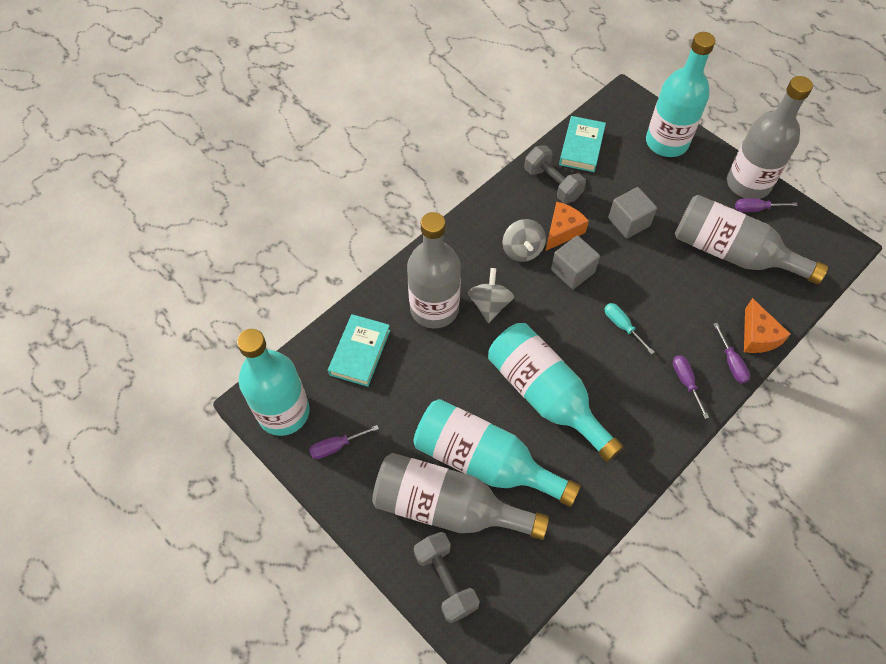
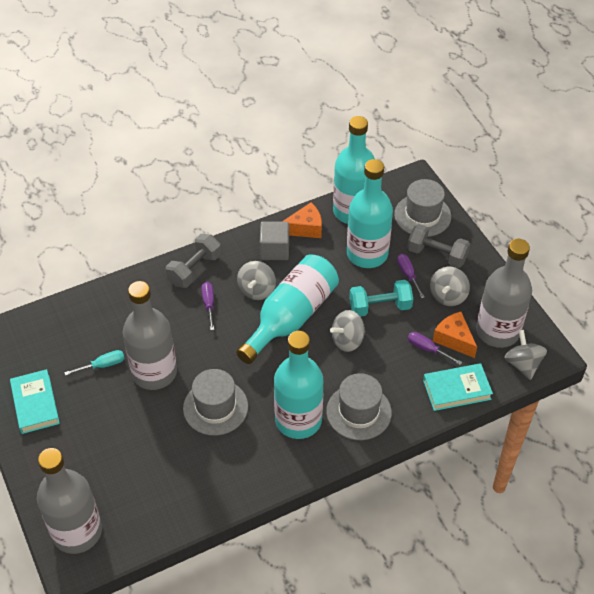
grey bottle: 4 -> 3
grey cube: 2 -> 1
grey hat: 0 -> 3
grey spinning top: 2 -> 4
purple screwdriver: 4 -> 3
turquoise dumbbell: 0 -> 1

